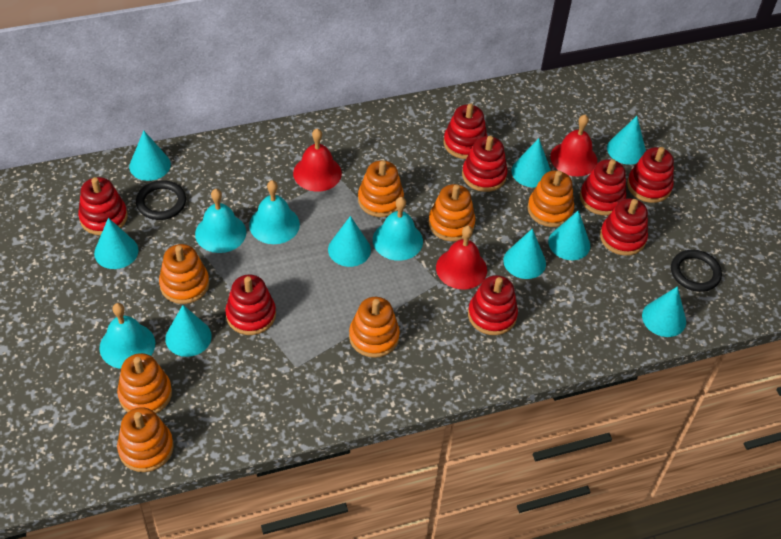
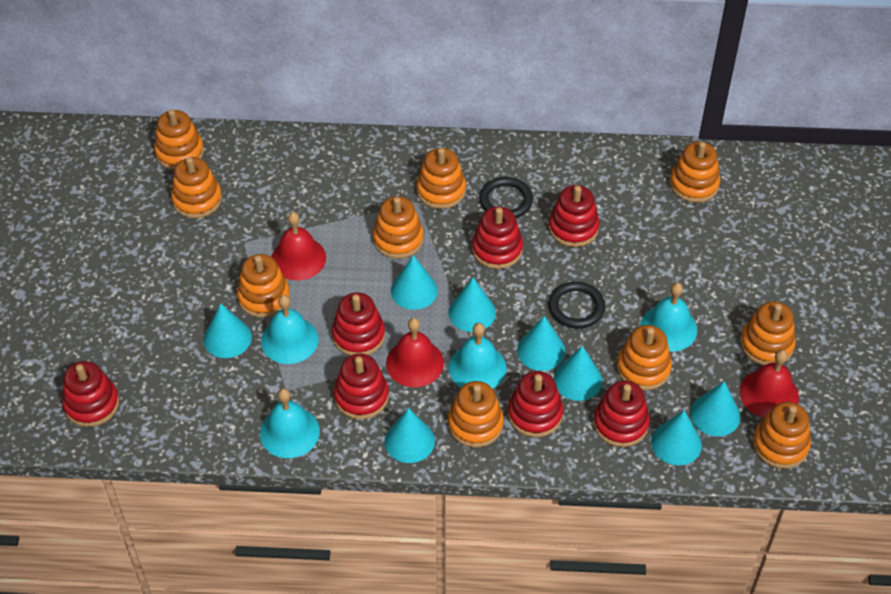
orange stacking toy: 7 -> 10
red stacking toy: 8 -> 7
turquoise cone: 9 -> 8

